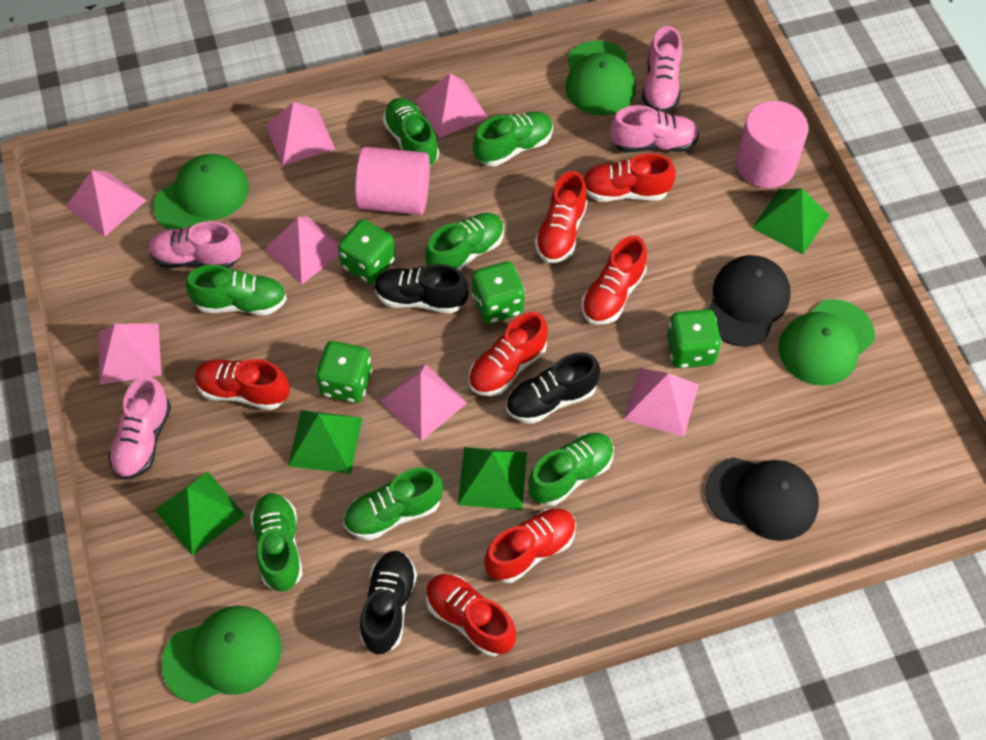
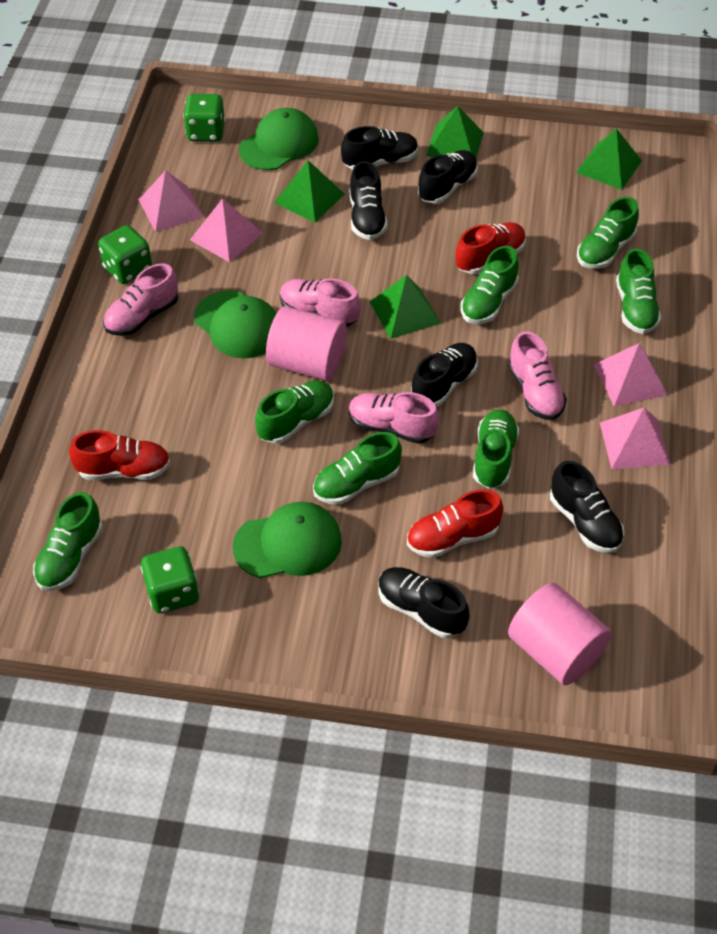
black cap: 2 -> 0
black shoe: 3 -> 6
green cap: 4 -> 3
green dice: 4 -> 3
pink pyramid: 7 -> 4
red shoe: 7 -> 3

